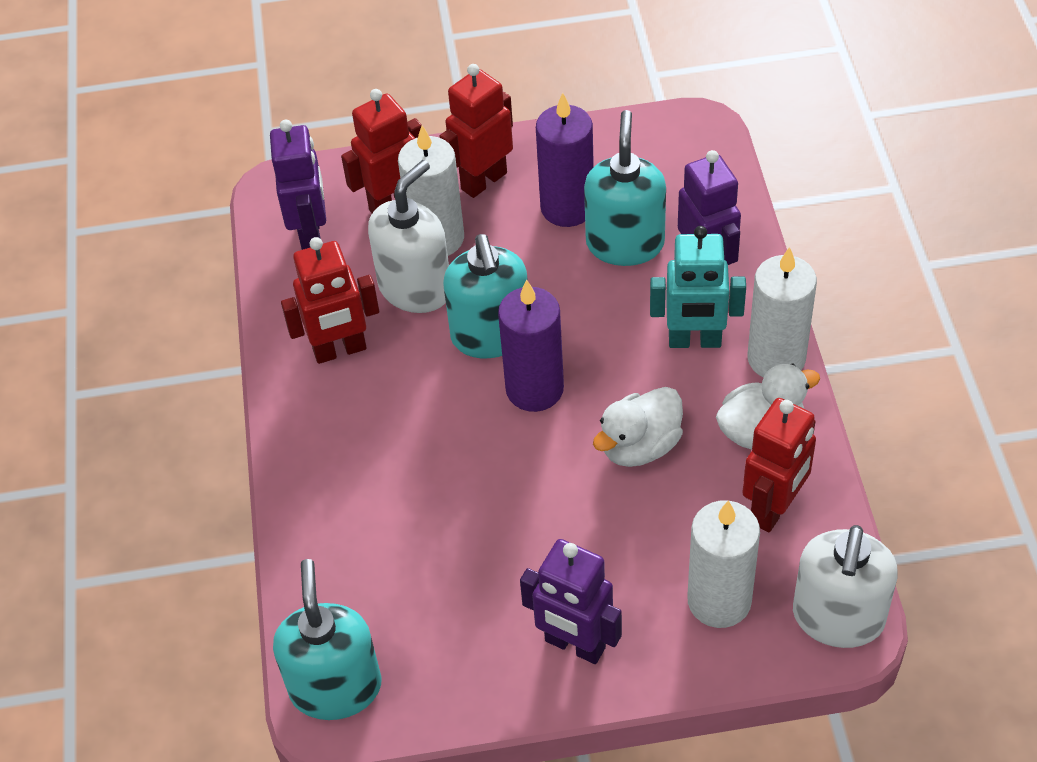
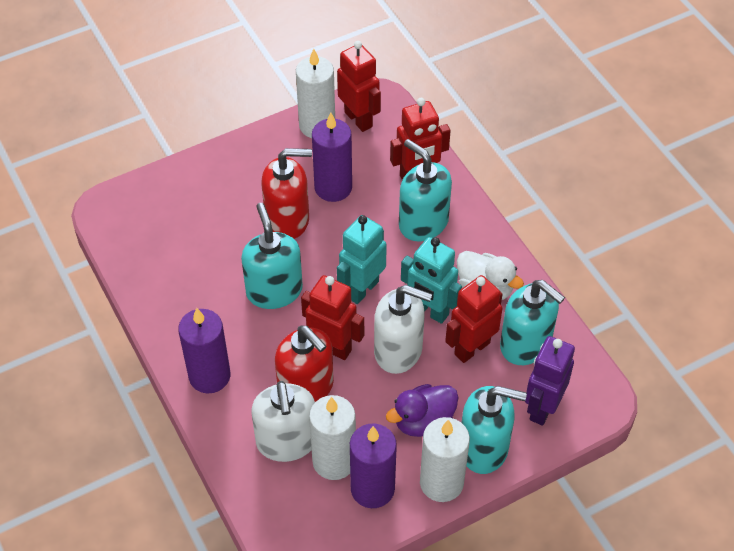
purple candle: 2 -> 3
purple duck: 0 -> 1
purple robot: 3 -> 1
red soap dispenser: 0 -> 2
turquoise robot: 1 -> 2
turquoise soap dispenser: 3 -> 4
white duck: 2 -> 1

